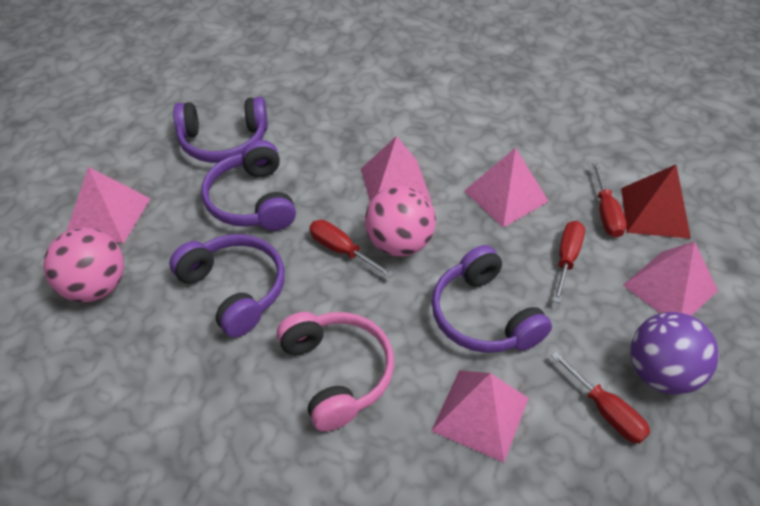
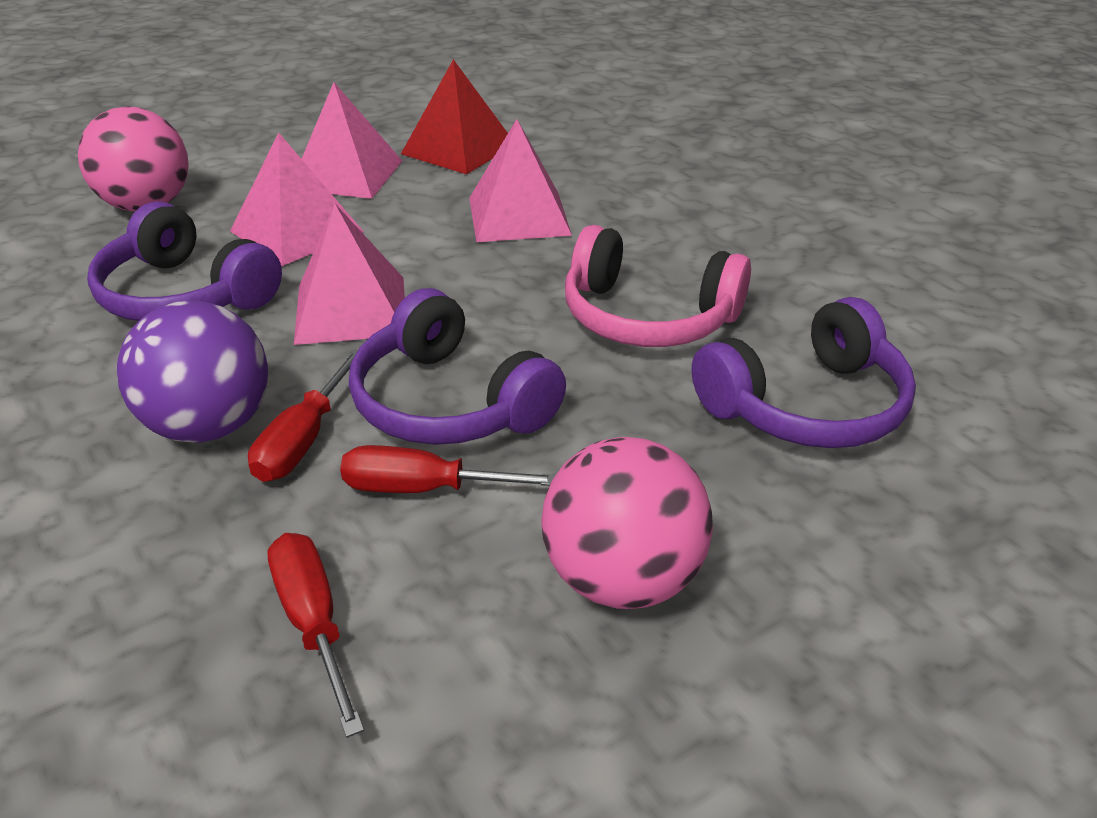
pink pyramid: 5 -> 4
purple headphones: 4 -> 3
red screwdriver: 4 -> 3

